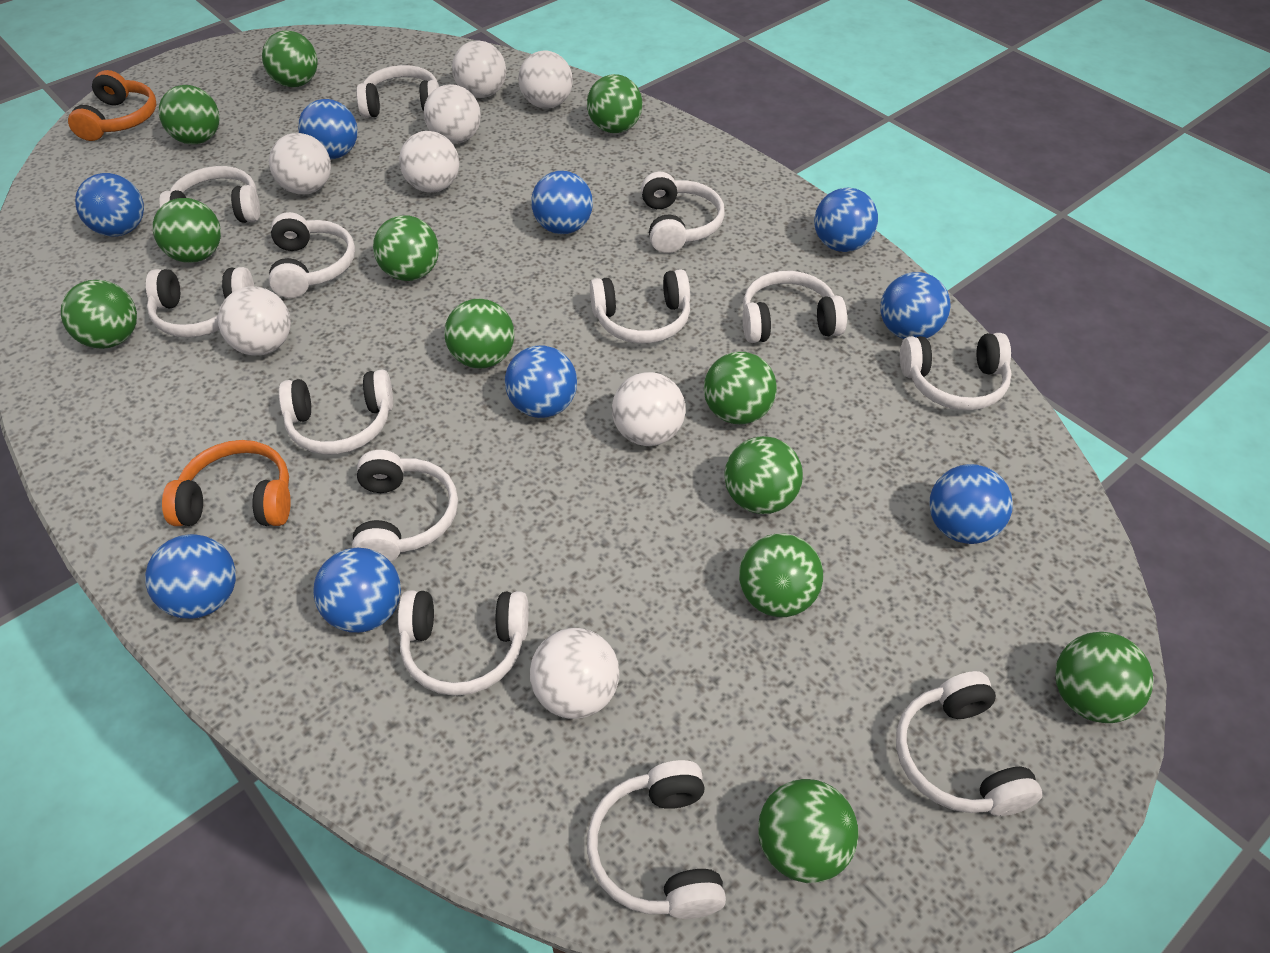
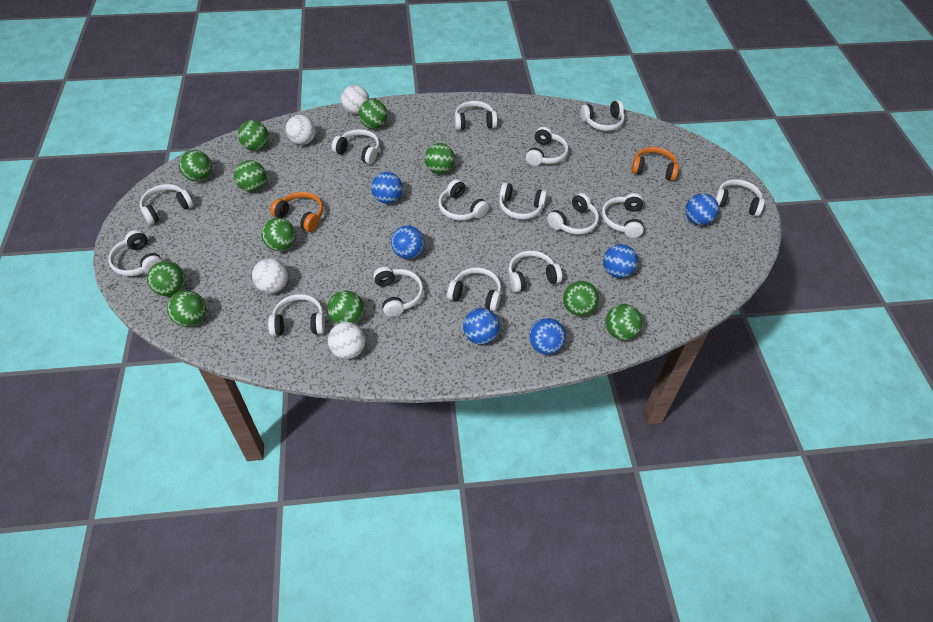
blue ball: 9 -> 6
green ball: 12 -> 11
white ball: 8 -> 4
white headphones: 13 -> 15

